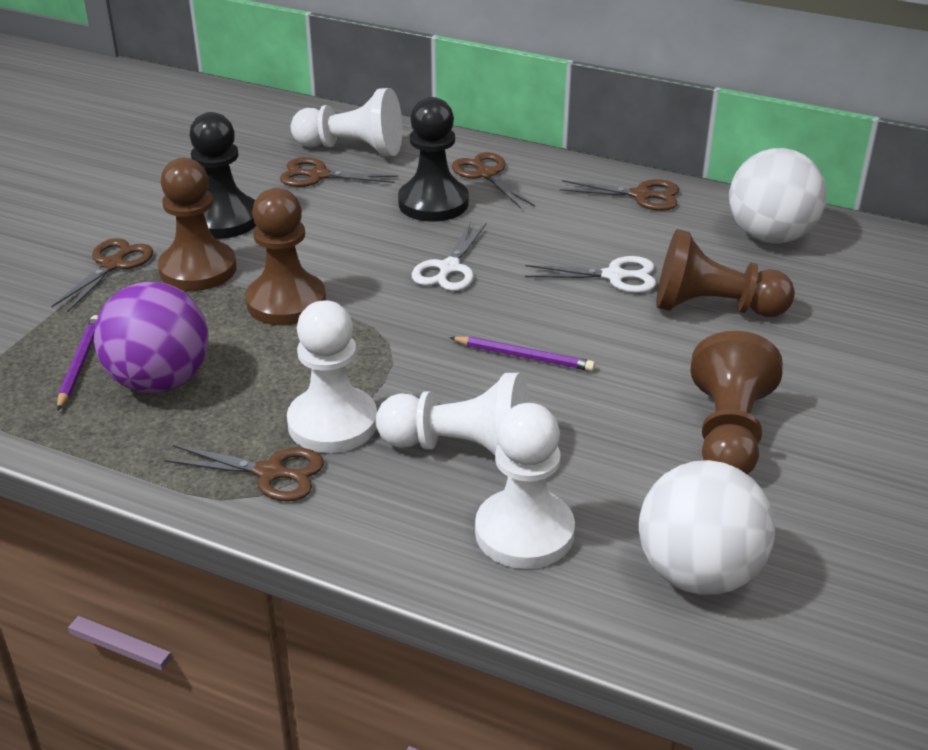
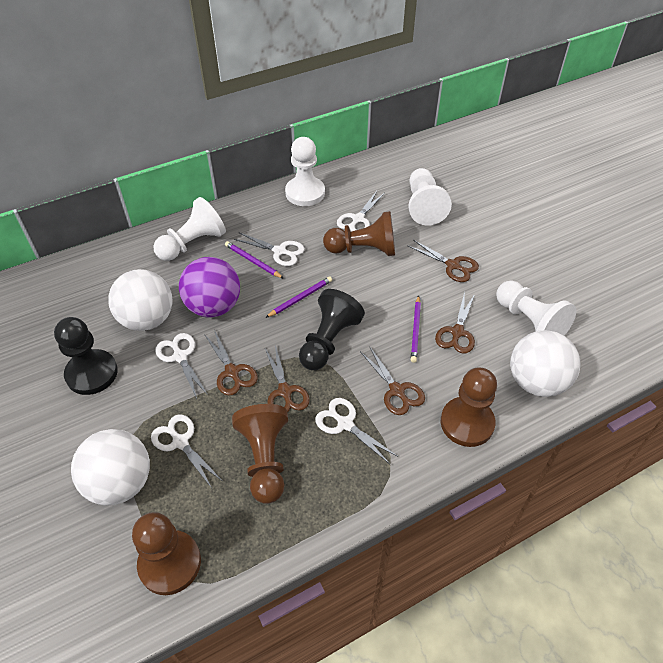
purple pencil: 2 -> 3
white ball: 2 -> 3
white scissors: 2 -> 5

